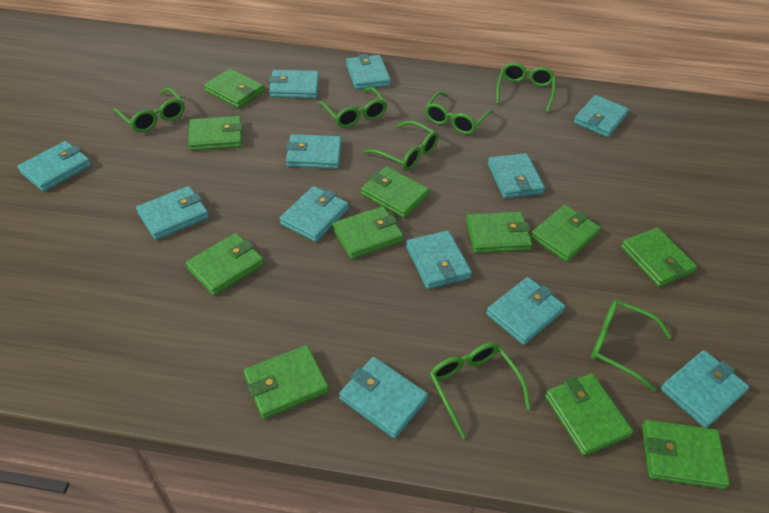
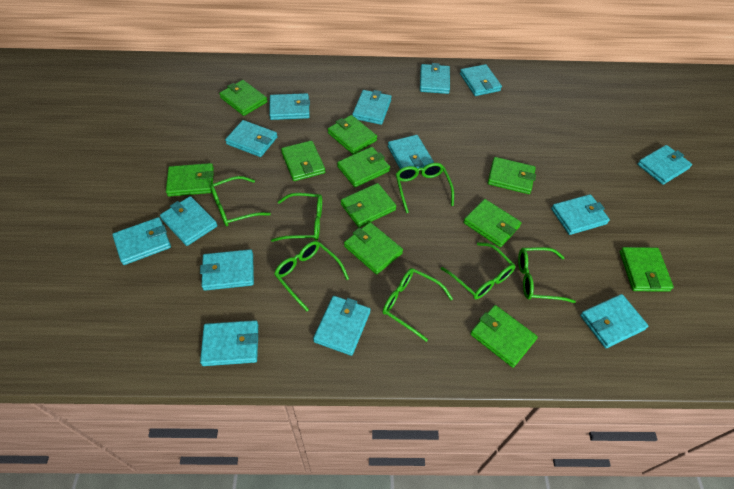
turquoise wallet: 12 -> 14

